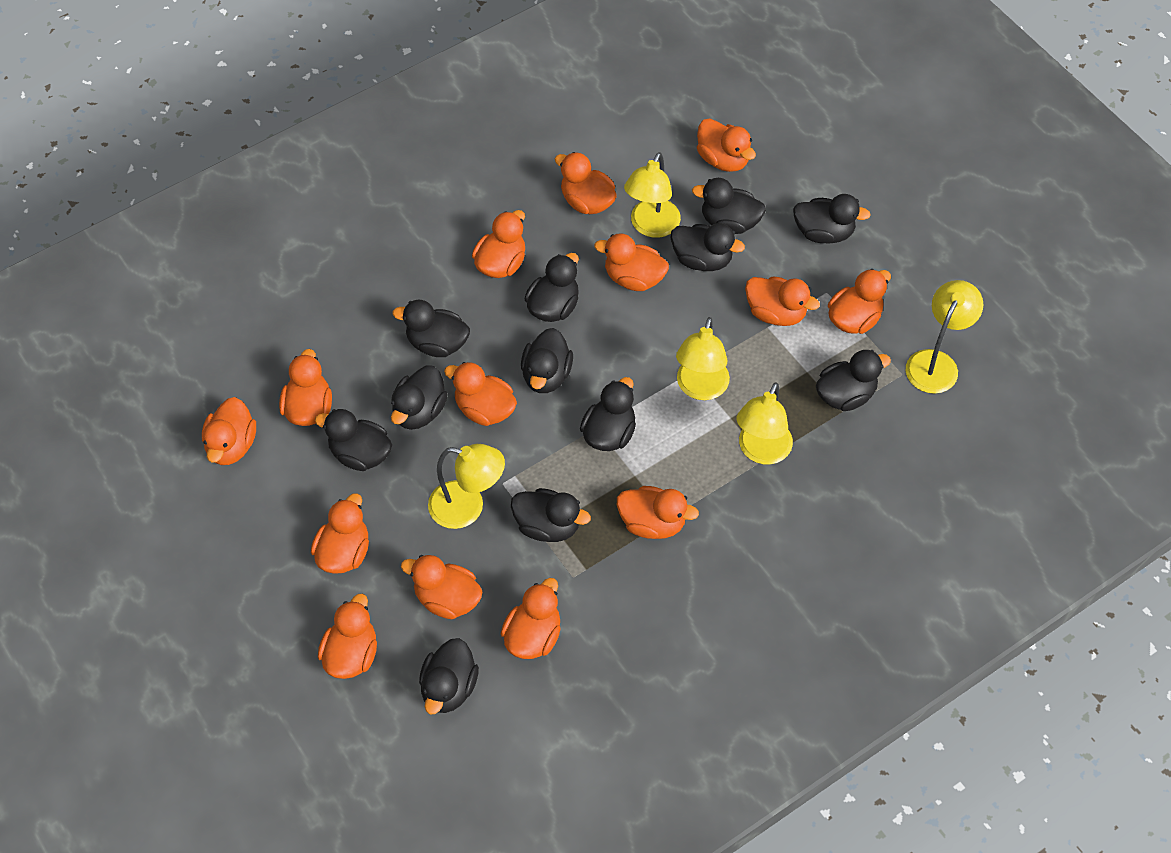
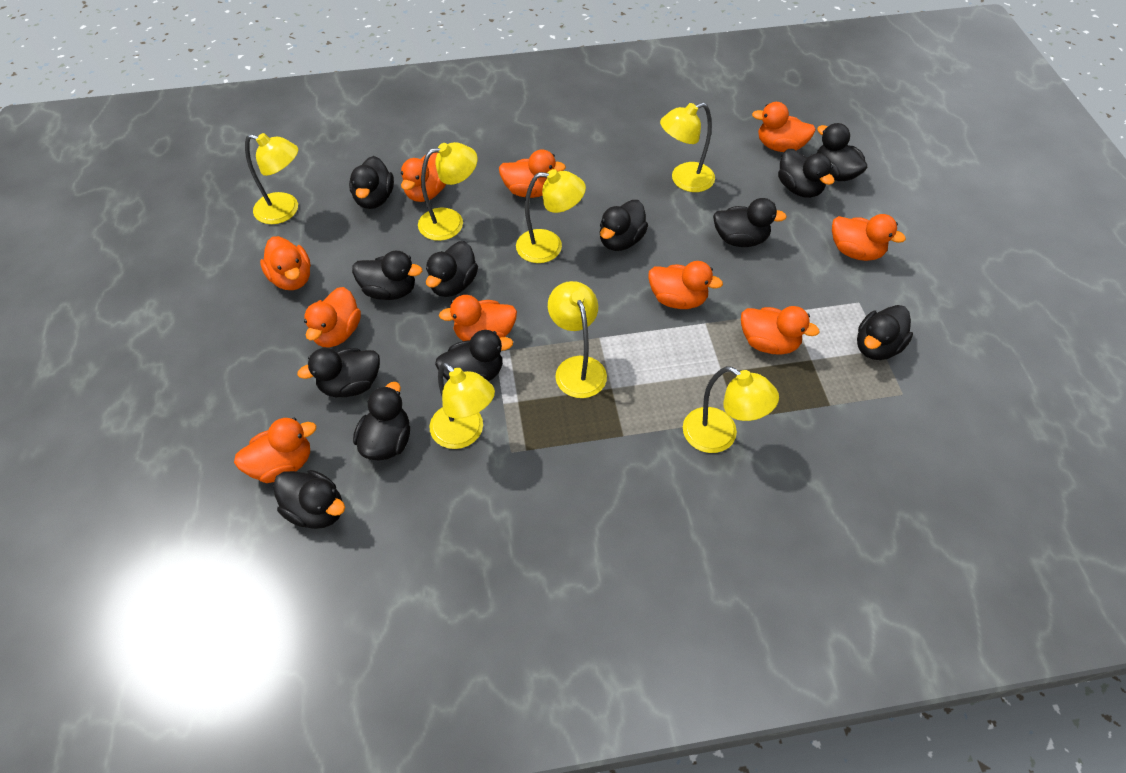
orange duck: 14 -> 10
yellow lamp: 5 -> 7

